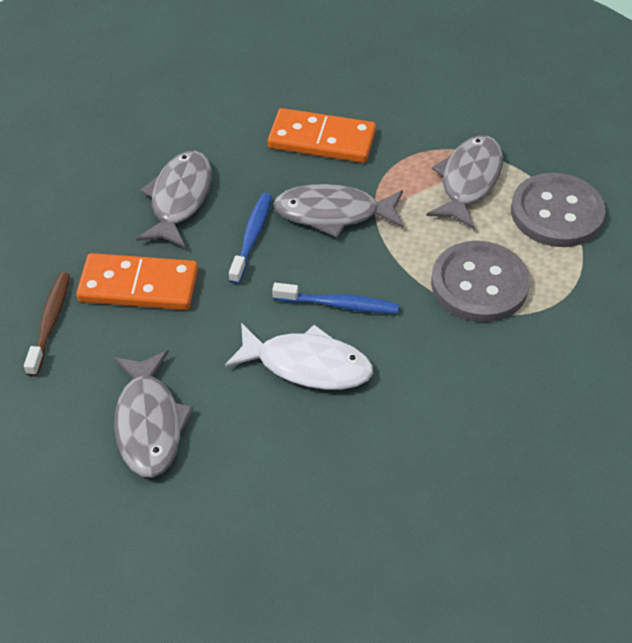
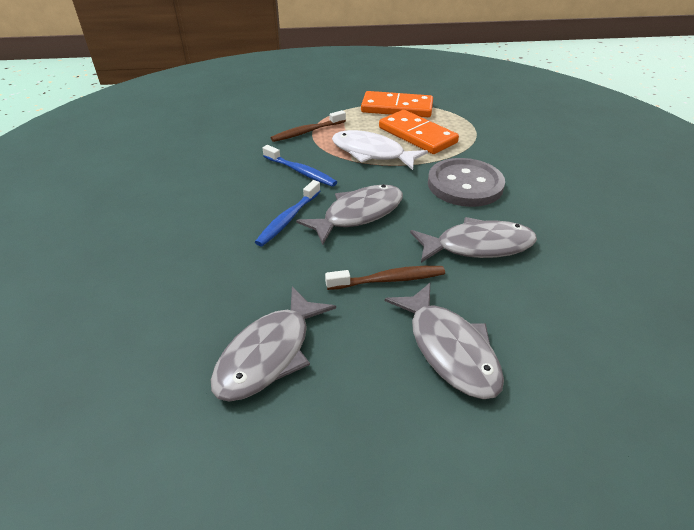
brown toothbrush: 1 -> 2
grey button: 2 -> 1

